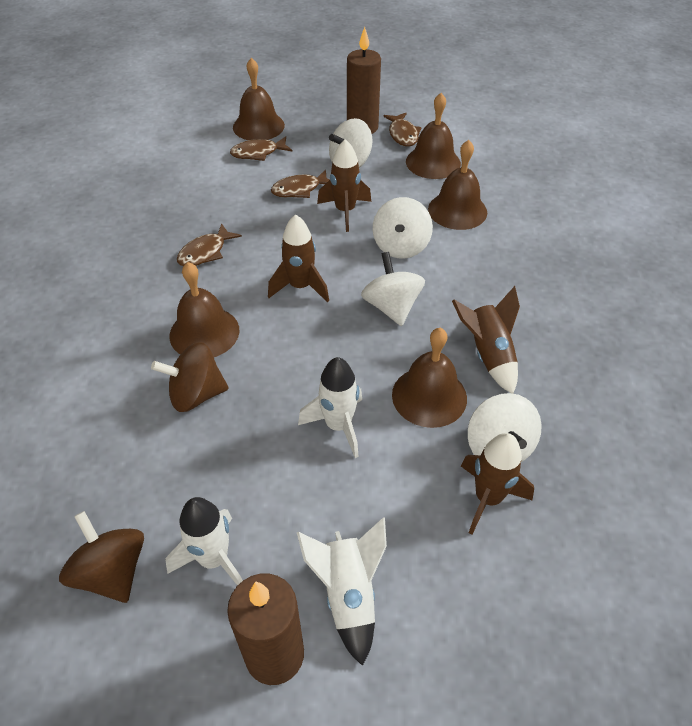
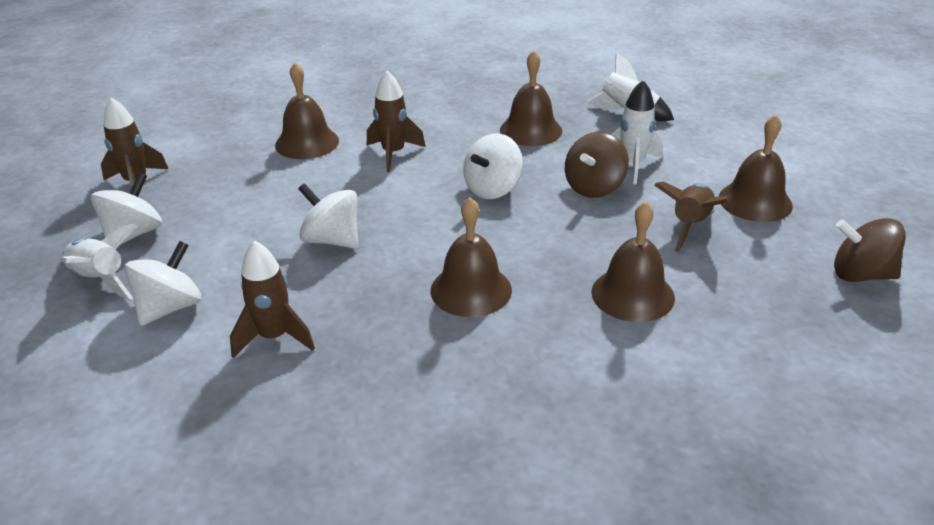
brown candle: 2 -> 0
brown fish: 4 -> 0

